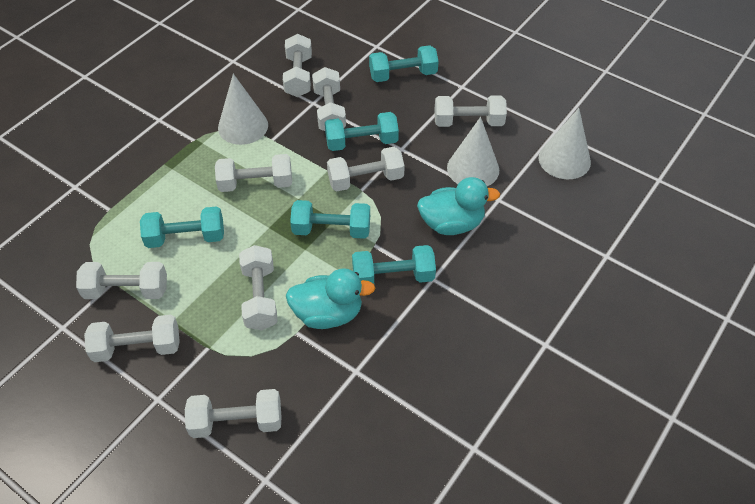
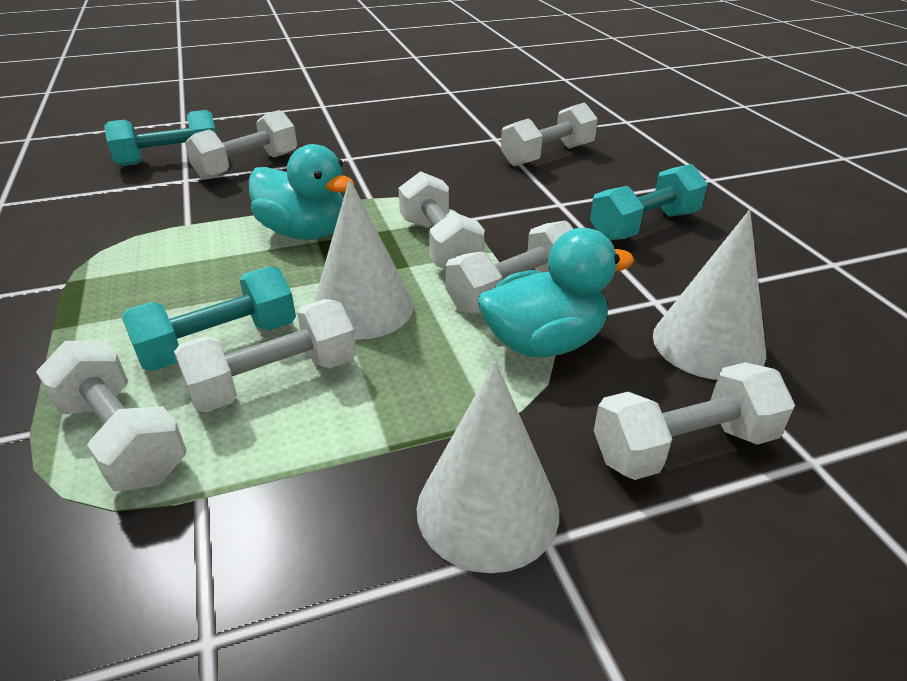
turquoise dumbbell: 5 -> 3
white dumbbell: 9 -> 7

